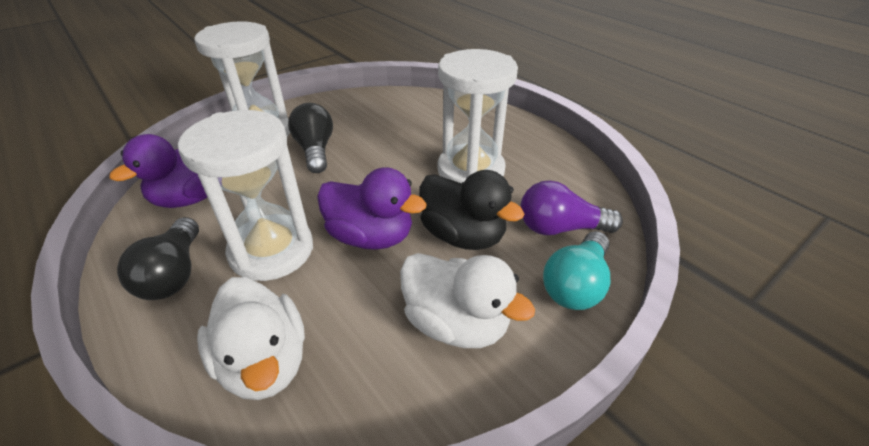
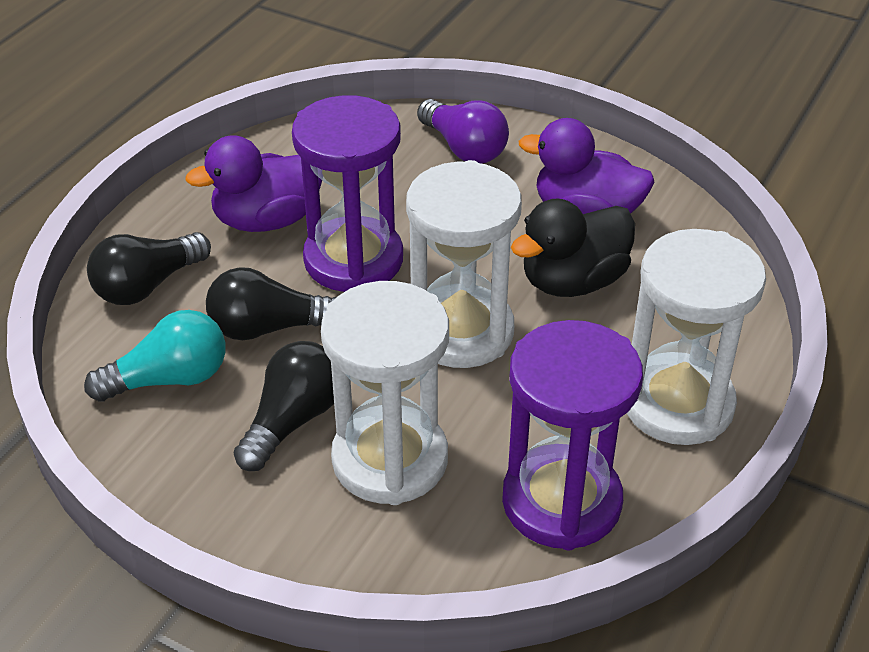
black light bulb: 2 -> 3
purple hourglass: 0 -> 2
white duck: 2 -> 0

